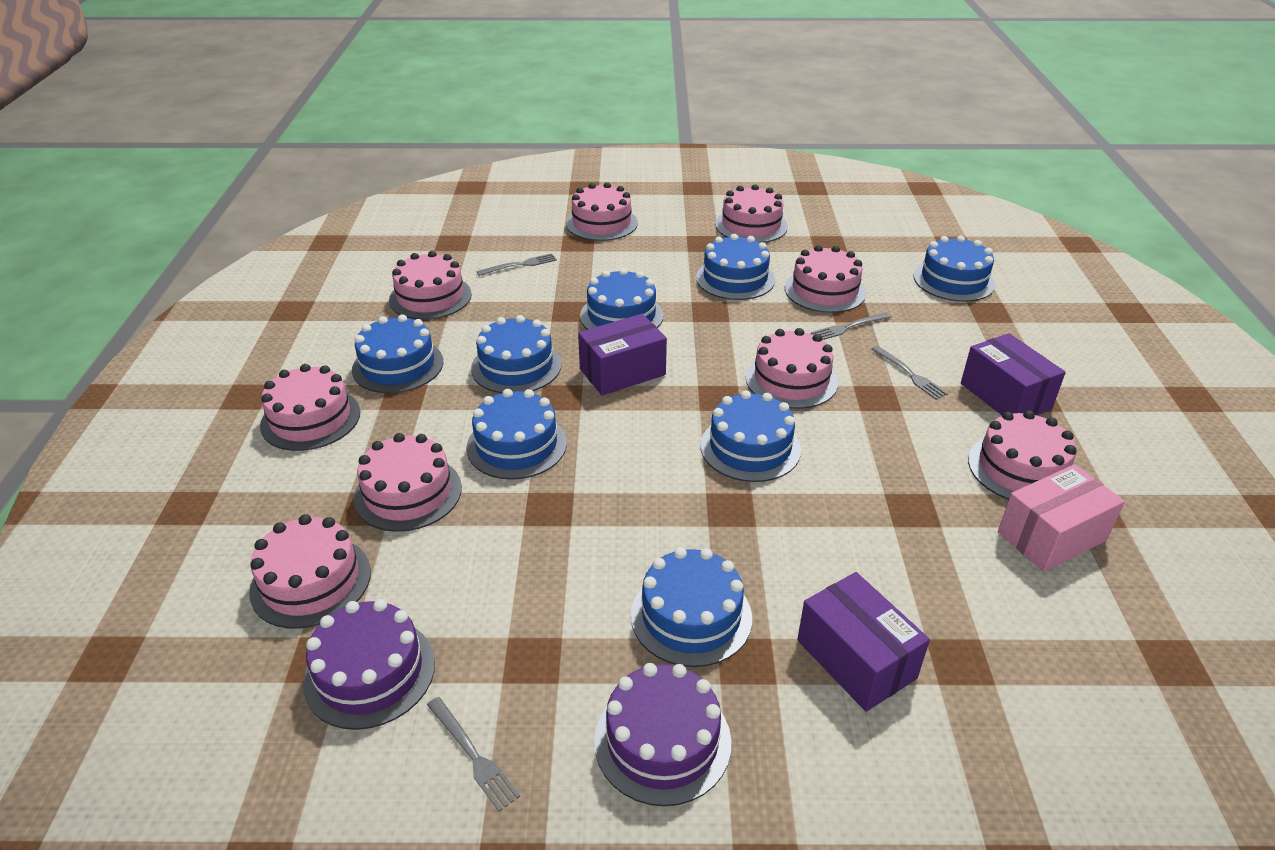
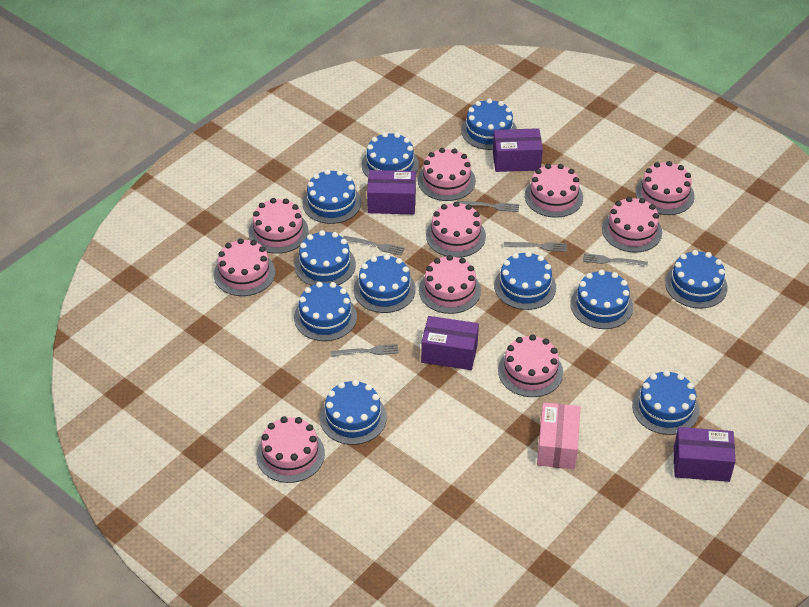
blue cake: 8 -> 11
grey fork: 4 -> 5
pink cake: 9 -> 10
purple box: 3 -> 4
purple cake: 2 -> 0

